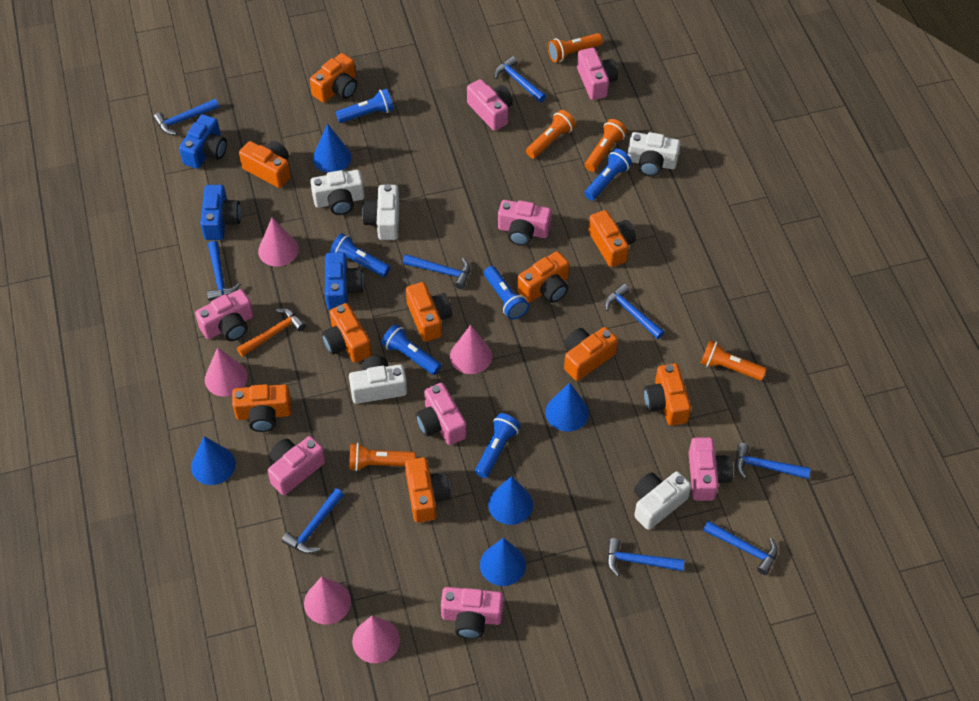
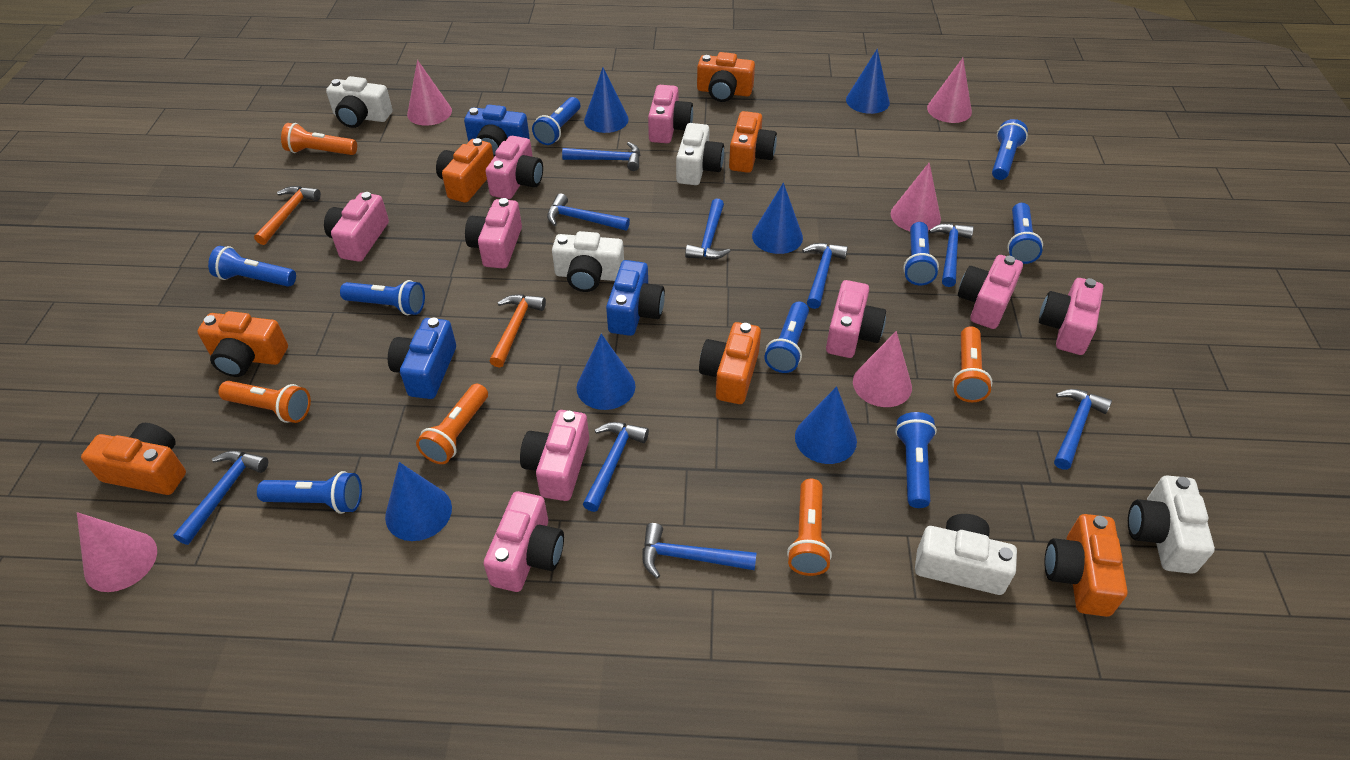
blue cone: 5 -> 6
blue flashlight: 6 -> 9
orange camera: 10 -> 7
orange hammer: 1 -> 2
pink camera: 8 -> 9

